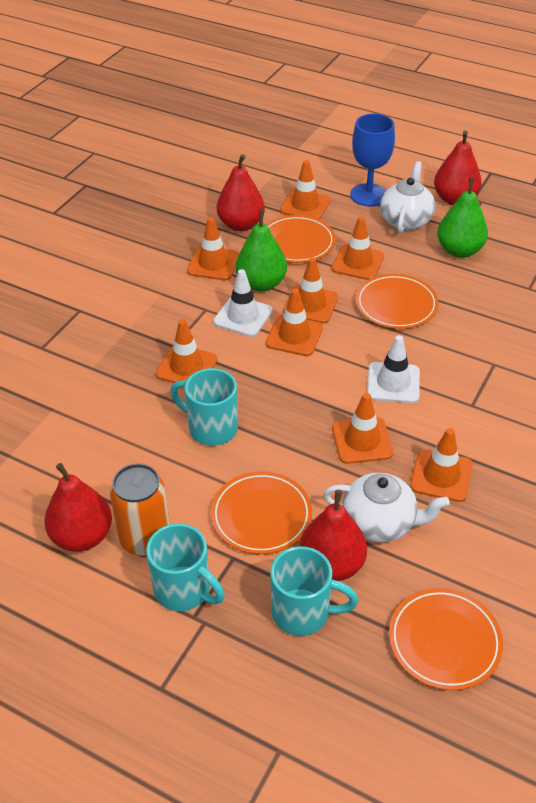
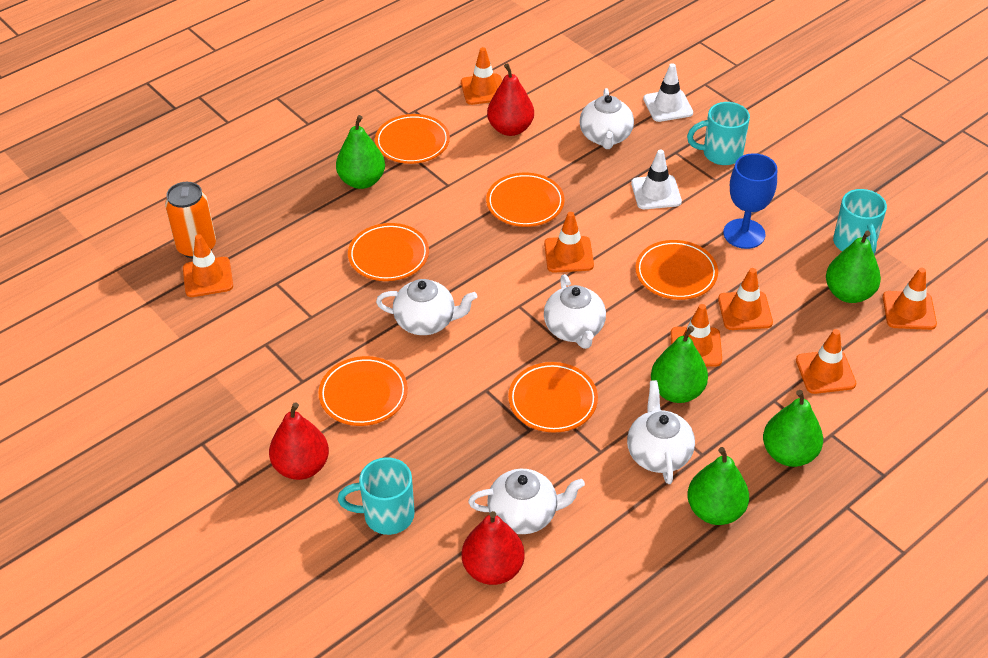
green pear: 2 -> 5
orange plate: 4 -> 6
orange traffic cone: 8 -> 7
red pear: 4 -> 3
white teapot: 2 -> 5

